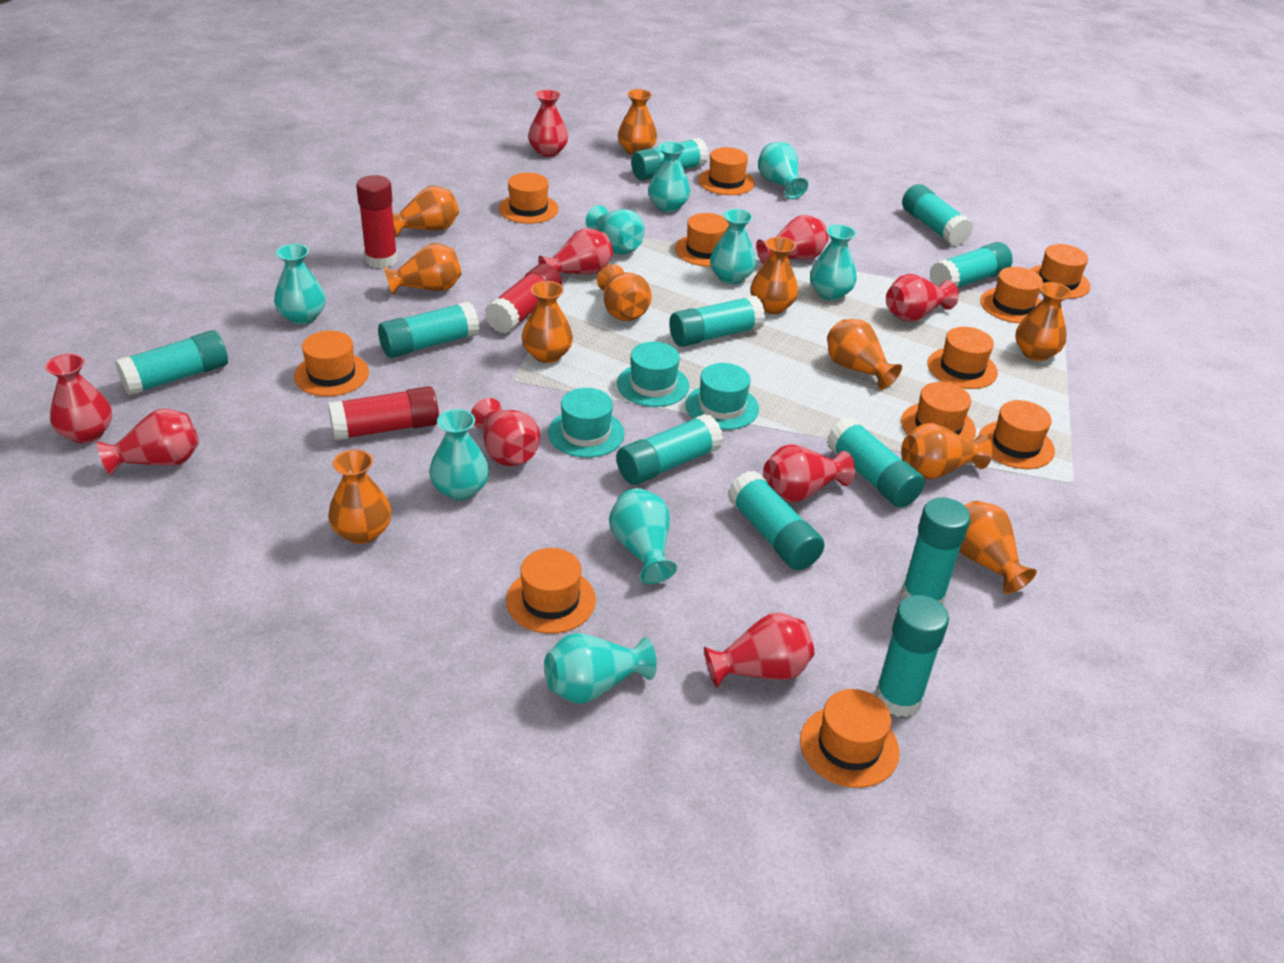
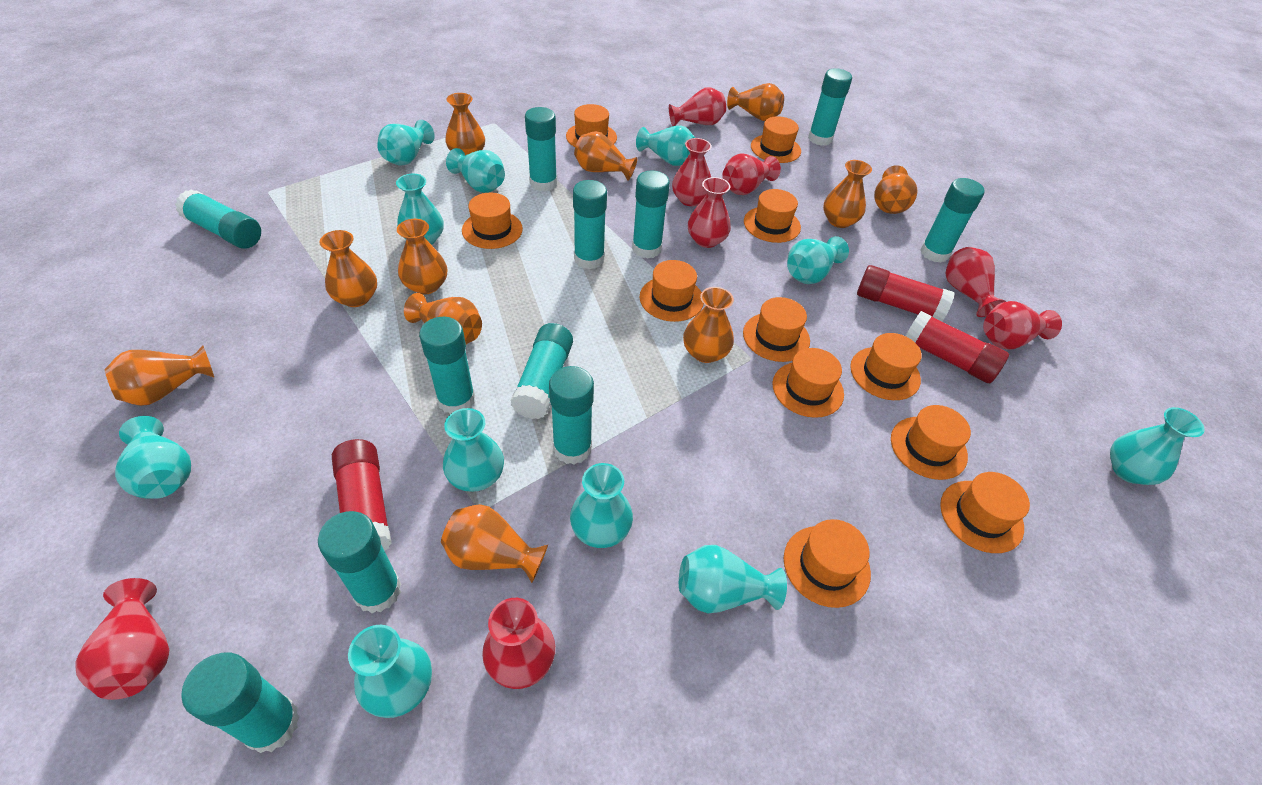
red vase: 9 -> 8
turquoise hat: 3 -> 0
turquoise vase: 9 -> 11

